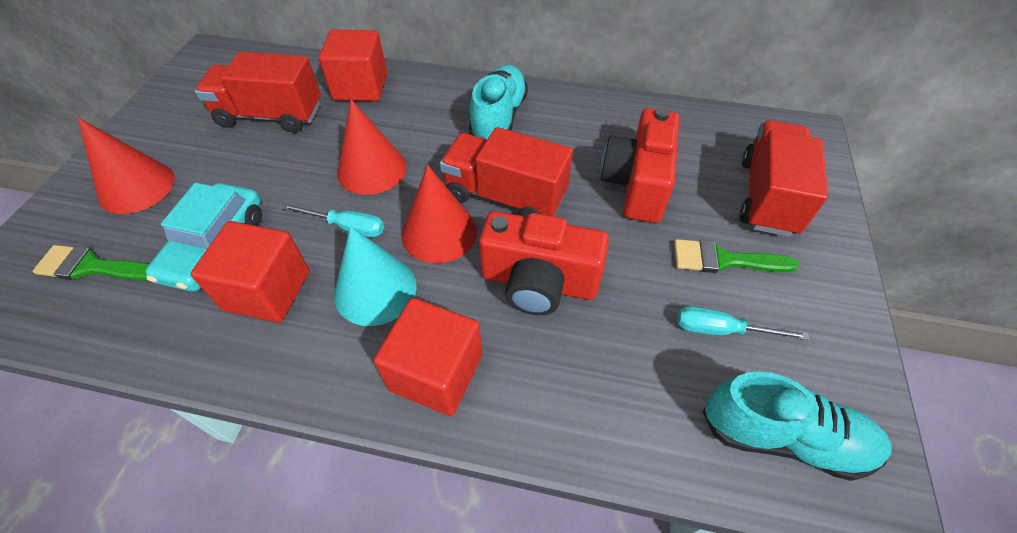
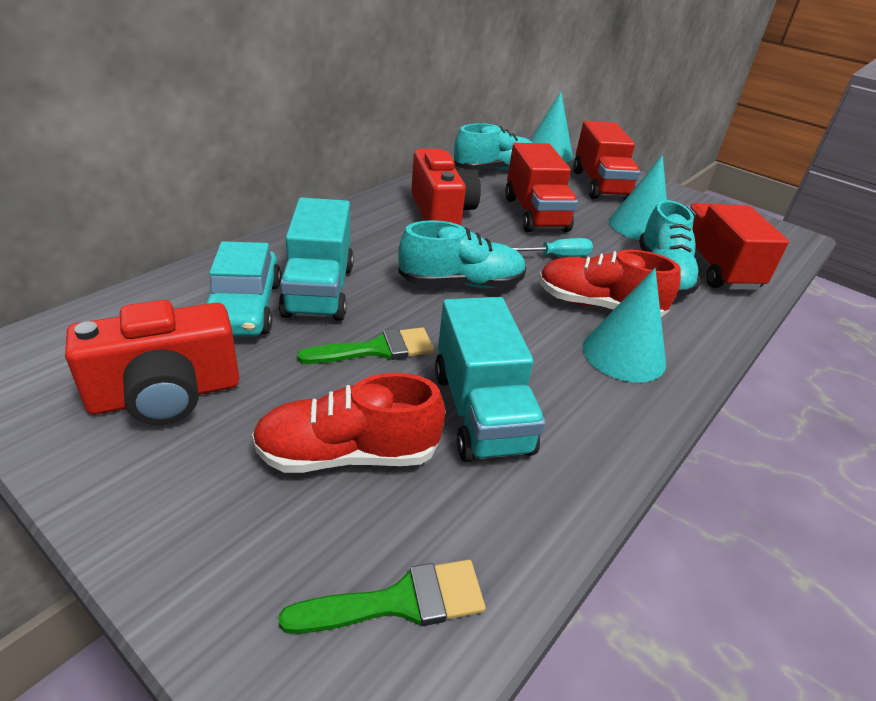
red cone: 3 -> 0
red cube: 3 -> 0
red shoe: 0 -> 2
turquoise cone: 1 -> 3
turquoise screwdriver: 2 -> 1
turquoise shoe: 2 -> 3
turquoise truck: 0 -> 2

